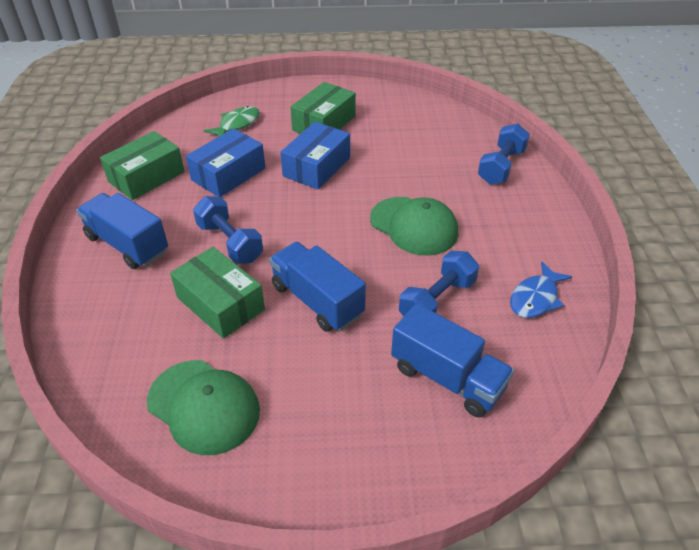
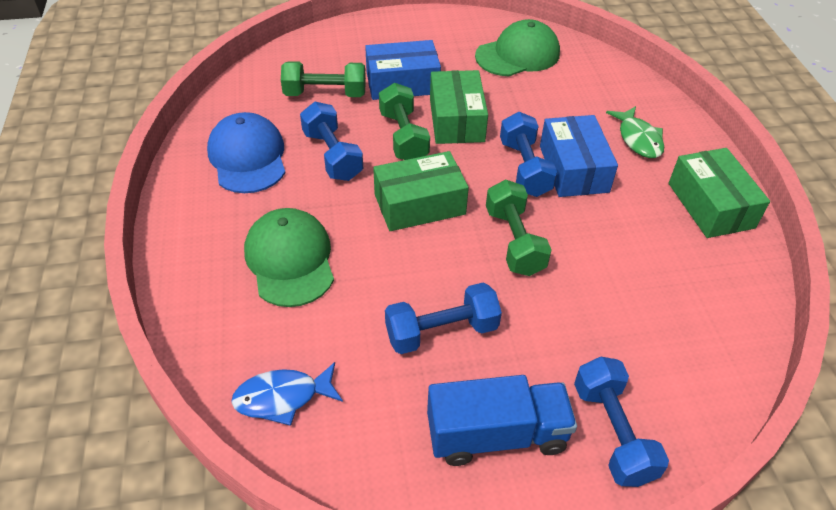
blue cap: 0 -> 1
blue dumbbell: 3 -> 4
blue truck: 3 -> 1
green dumbbell: 0 -> 3

